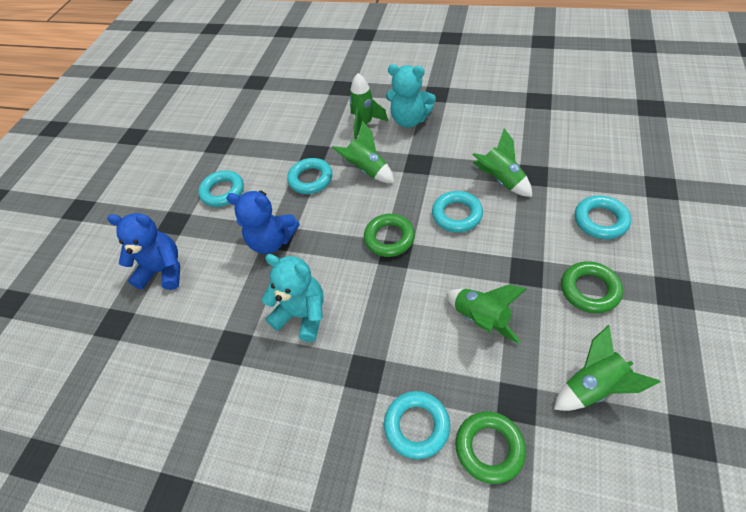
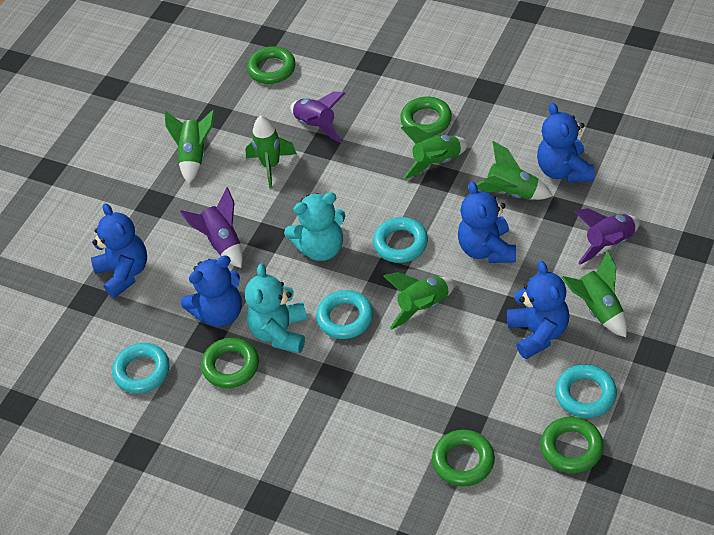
blue teddy bear: 2 -> 5
green ring: 3 -> 5
green rocket: 5 -> 6
purple rocket: 0 -> 3
turquoise ring: 5 -> 4

